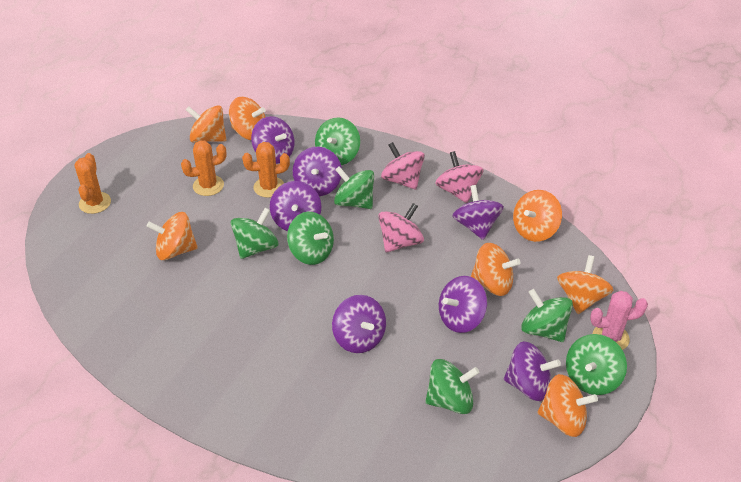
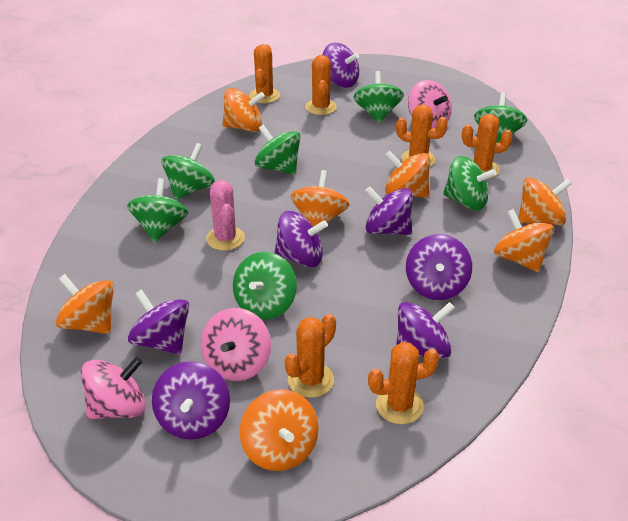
orange cactus: 3 -> 6

